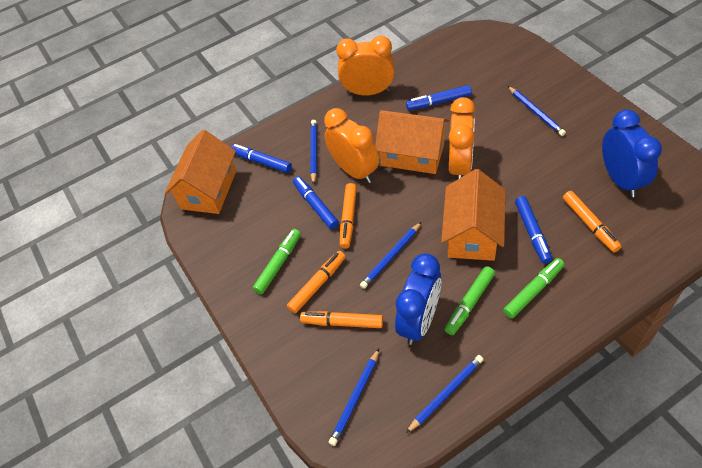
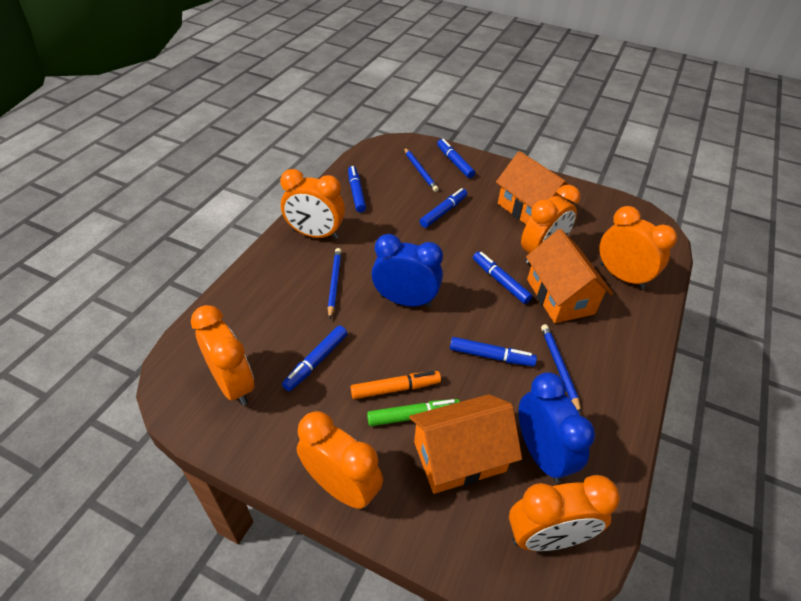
blue marker: 4 -> 6
blue pencil: 5 -> 3
green marker: 3 -> 1
orange clock: 3 -> 6
orange marker: 4 -> 1

